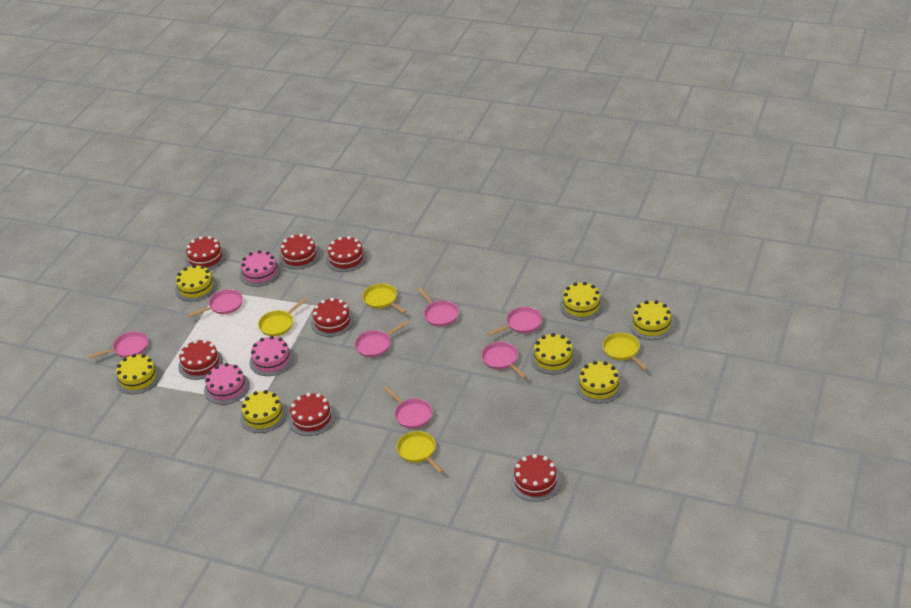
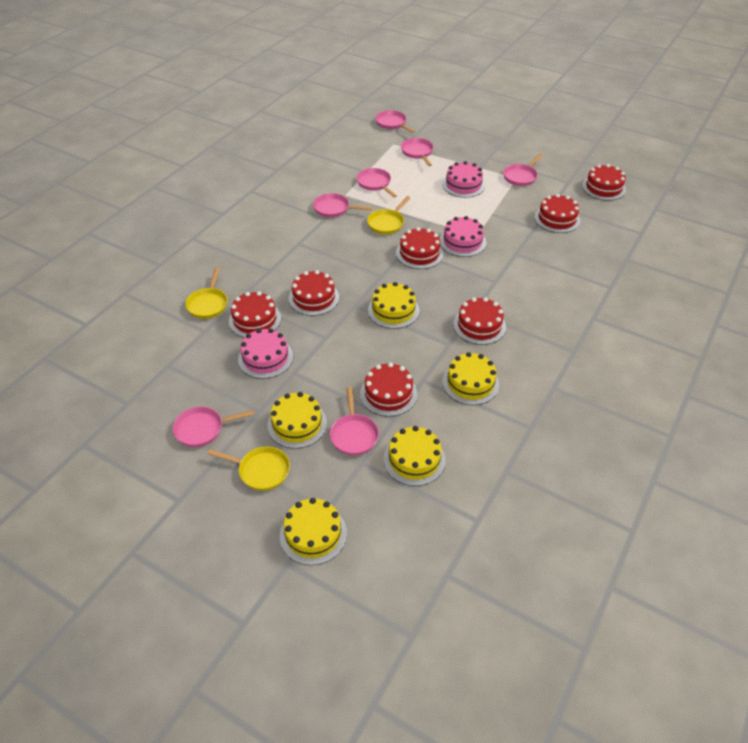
yellow cake: 7 -> 5
yellow pan: 4 -> 3

